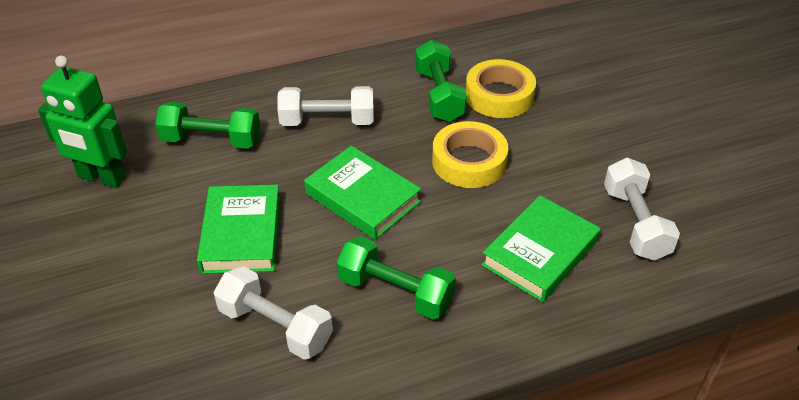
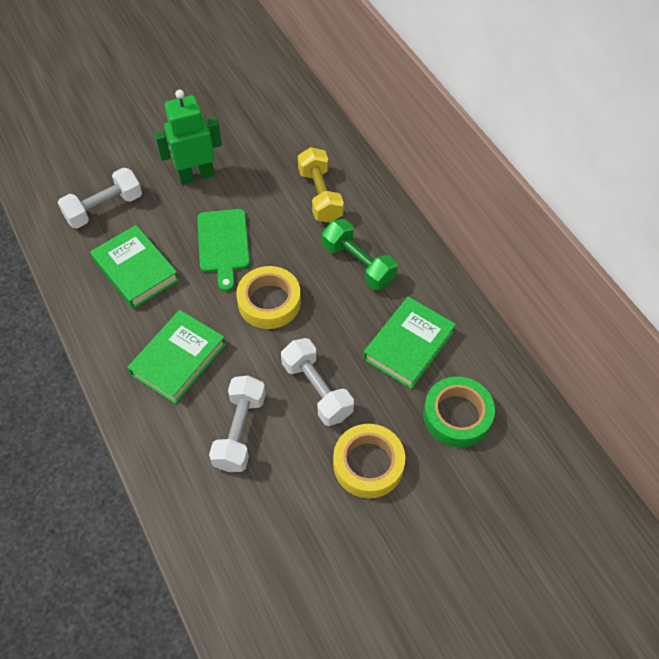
green cutting board: 0 -> 1
green dumbbell: 3 -> 1
green tape: 0 -> 1
yellow dumbbell: 0 -> 1

